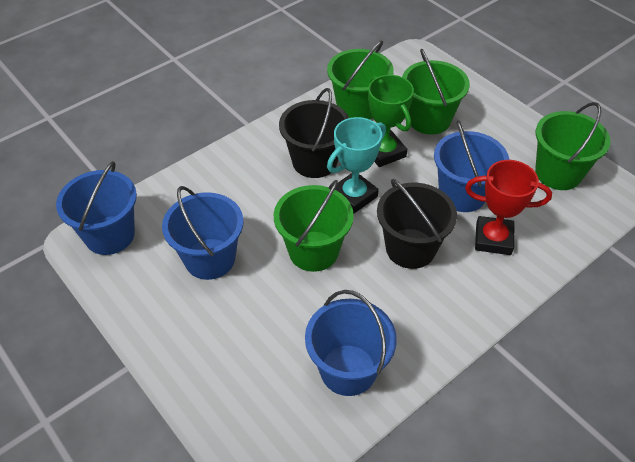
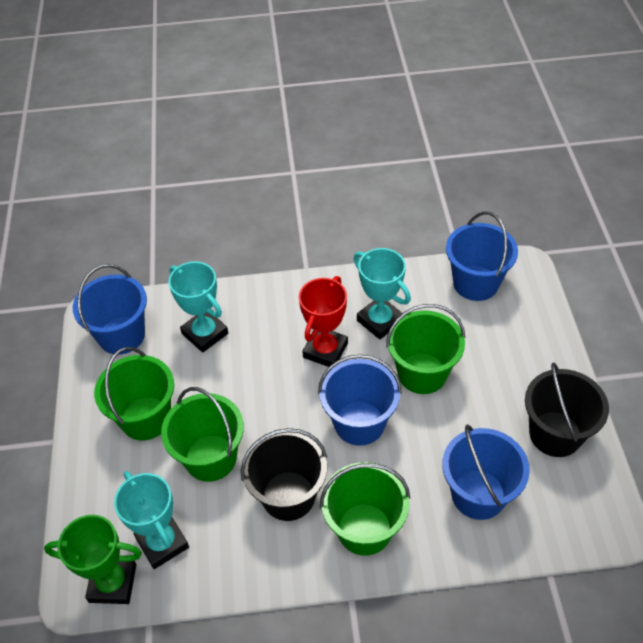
turquoise trophy: 1 -> 3

